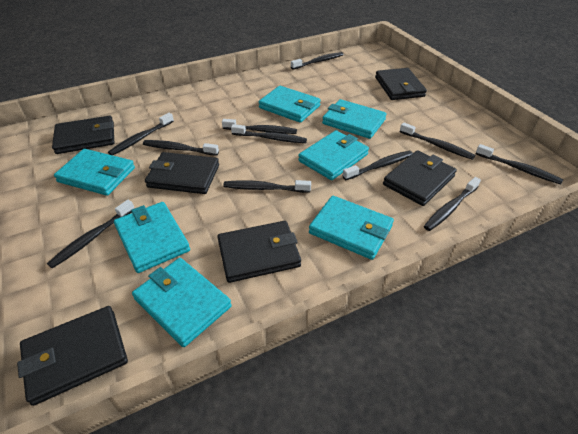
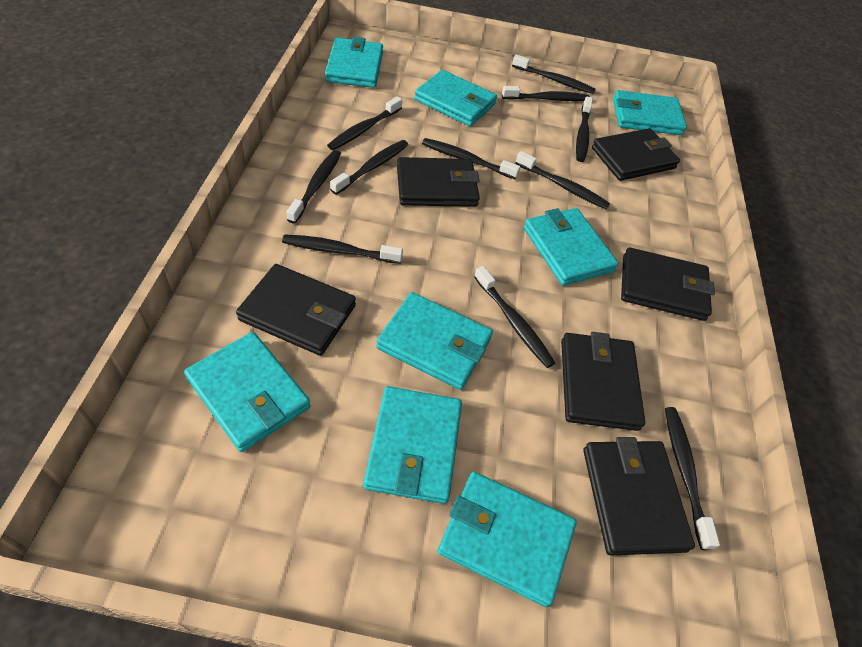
turquoise wallet: 7 -> 8

